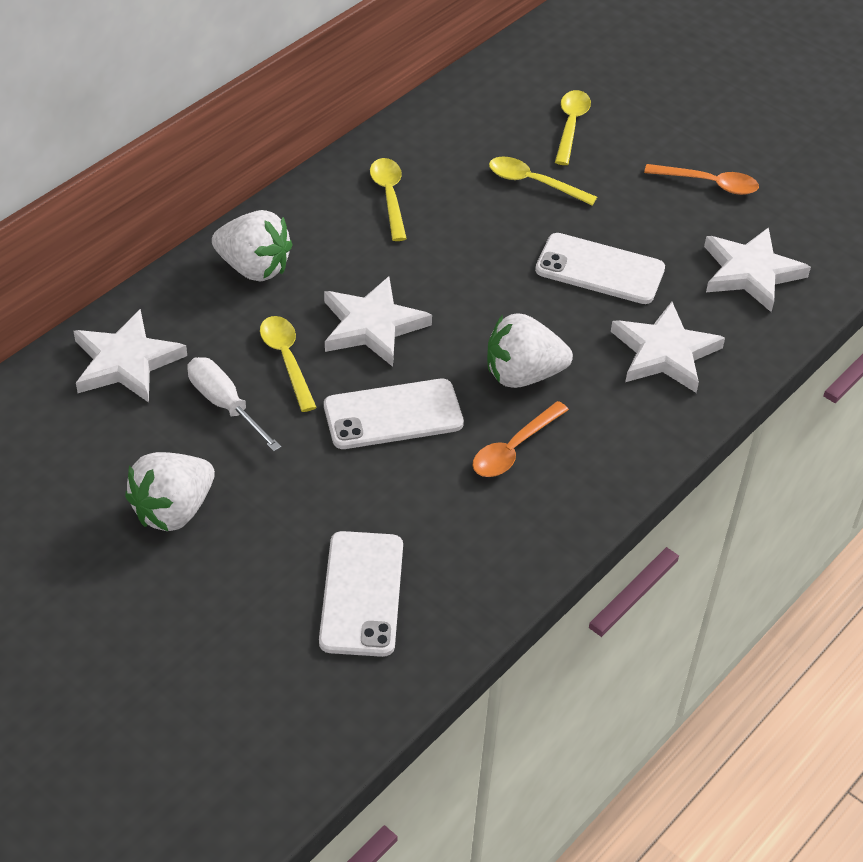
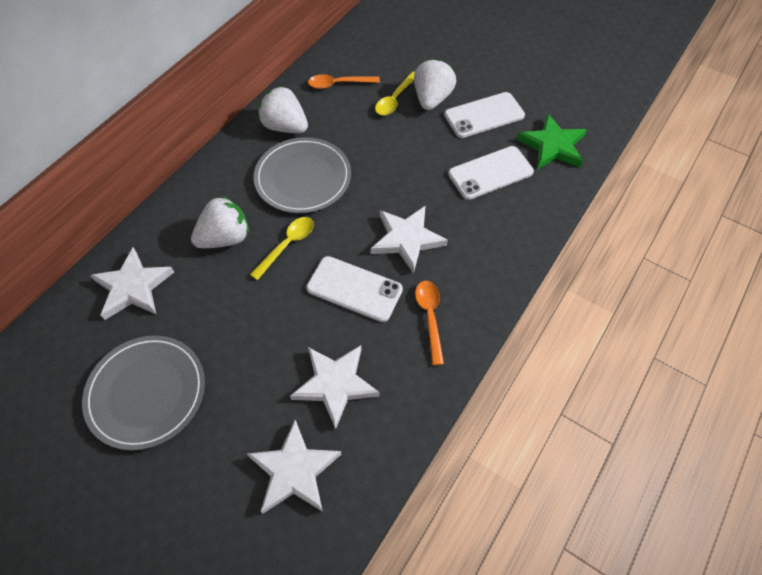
green star: 0 -> 1
grey plate: 0 -> 2
white screwdriver: 1 -> 0
yellow spoon: 4 -> 2

